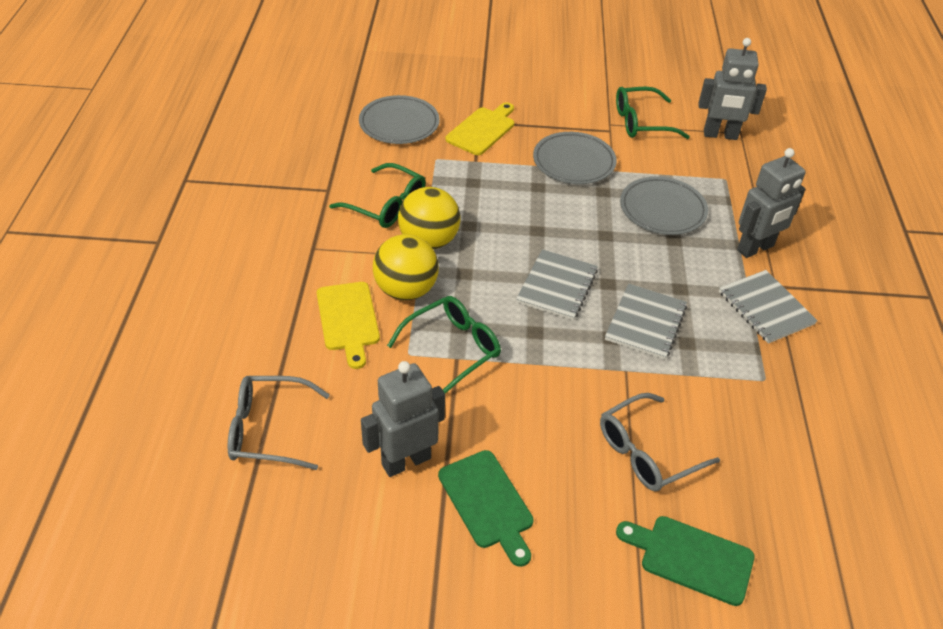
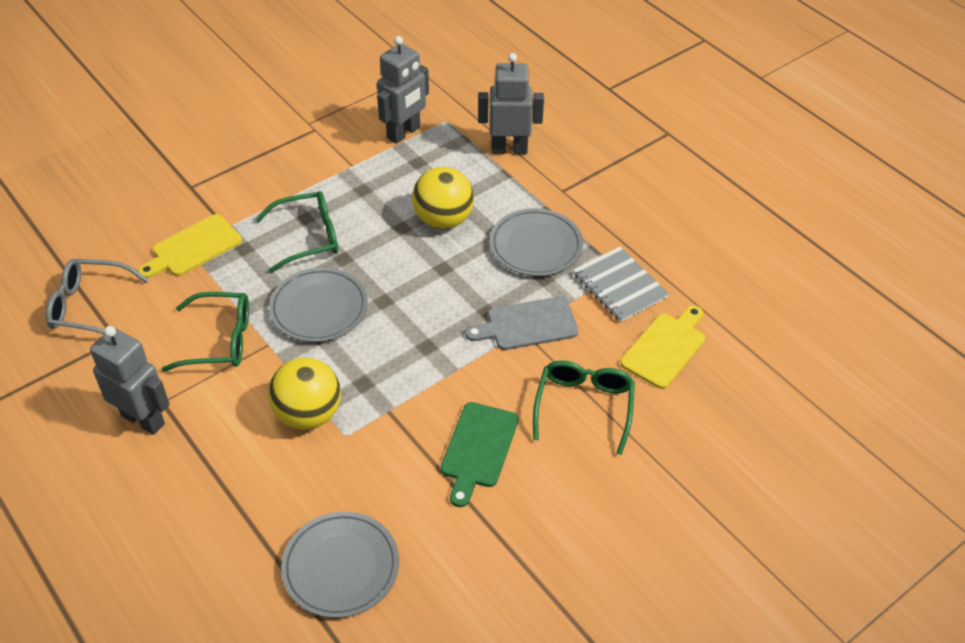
green cutting board: 2 -> 1
grey cutting board: 0 -> 1
grey glasses: 2 -> 1
grey notebook: 3 -> 1

